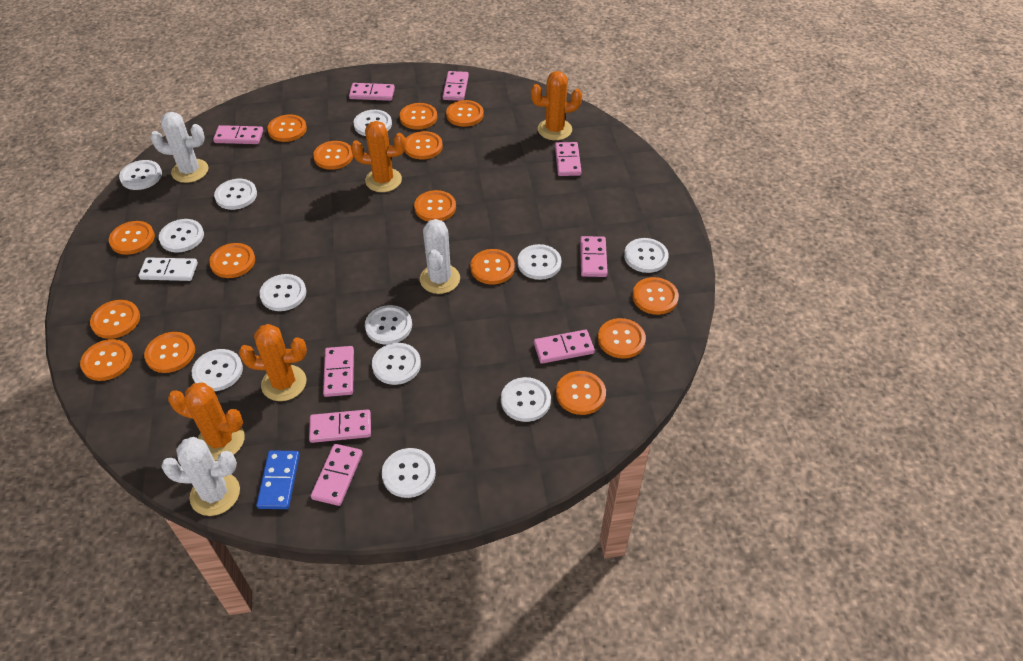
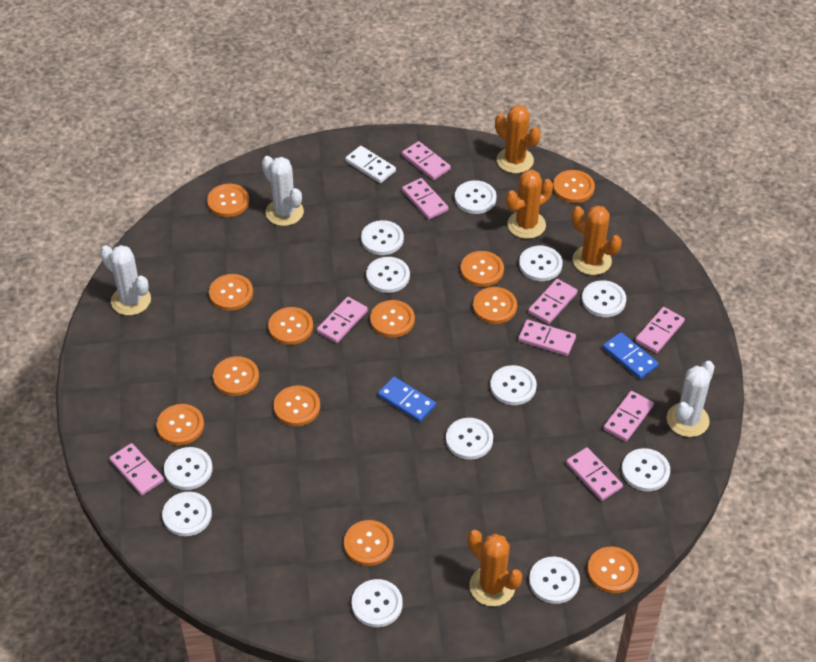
blue domino: 1 -> 2
orange button: 15 -> 12

